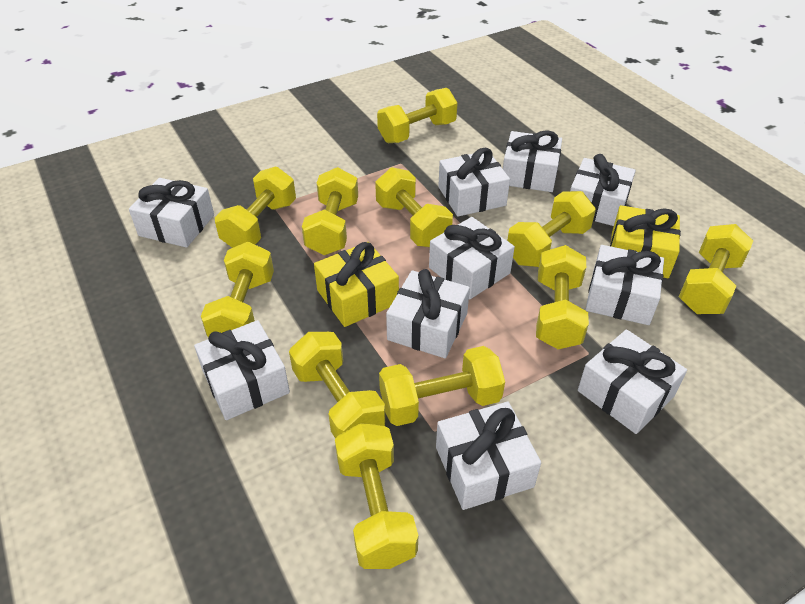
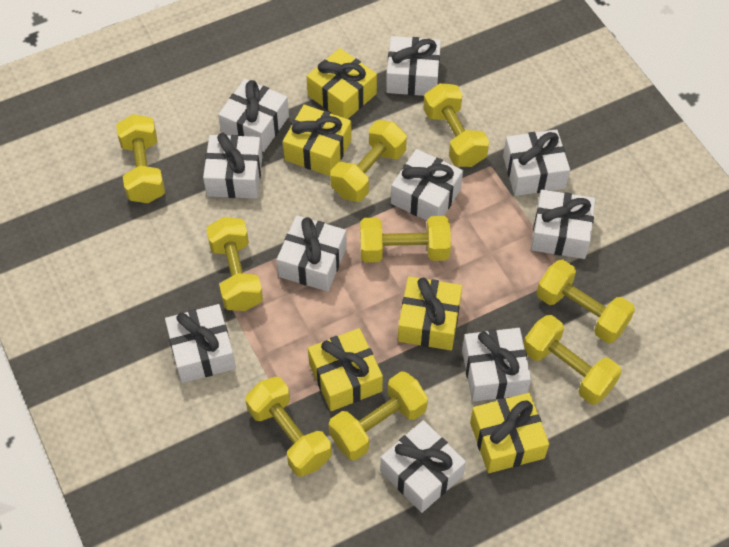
yellow dumbbell: 11 -> 9
yellow gift: 2 -> 5

